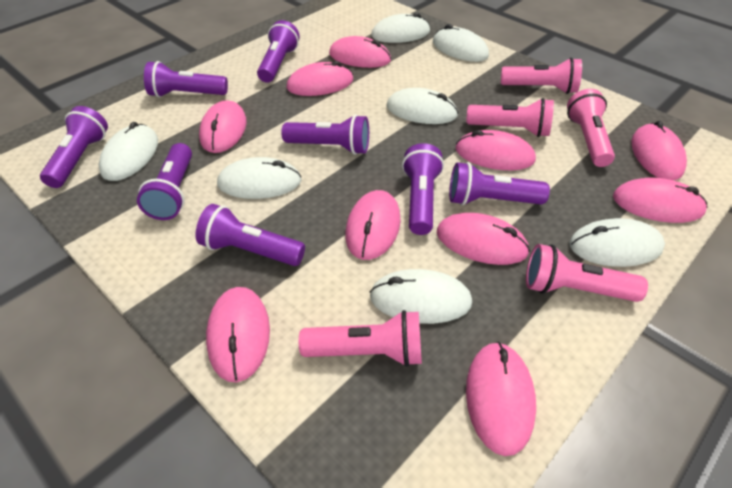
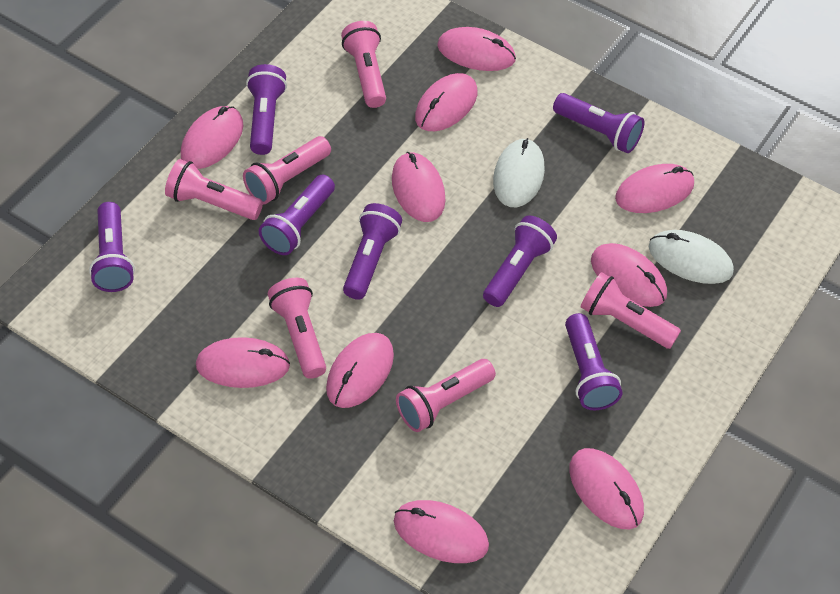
pink flashlight: 5 -> 6
purple flashlight: 8 -> 7
white mouse: 7 -> 2

